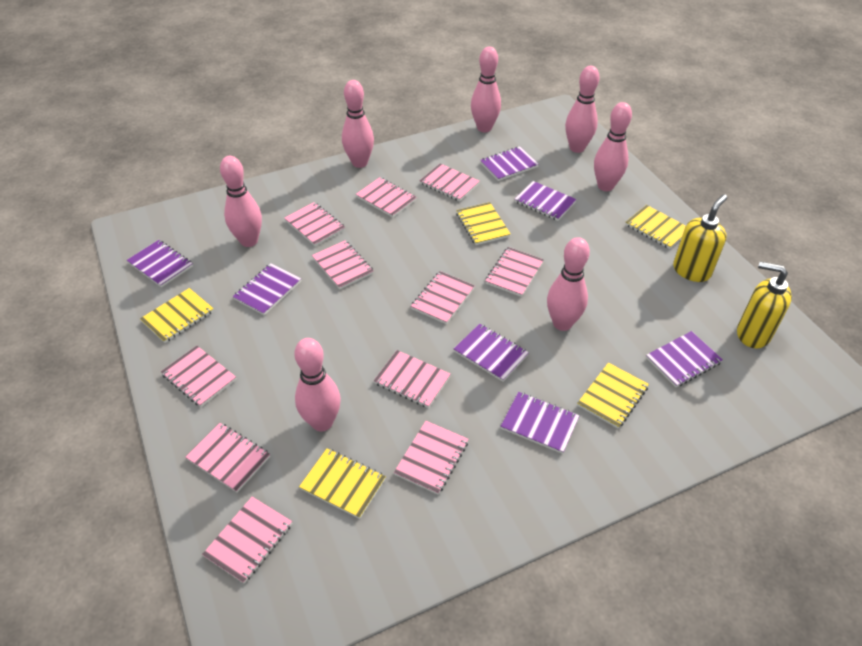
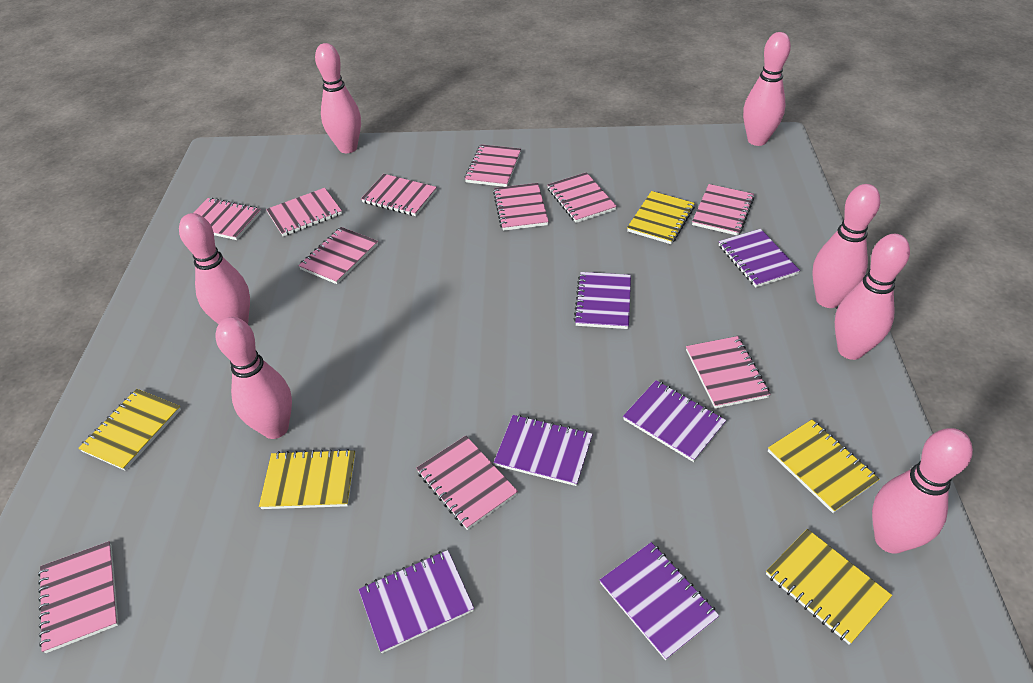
purple notebook: 7 -> 6
yellow soap dispenser: 2 -> 0

